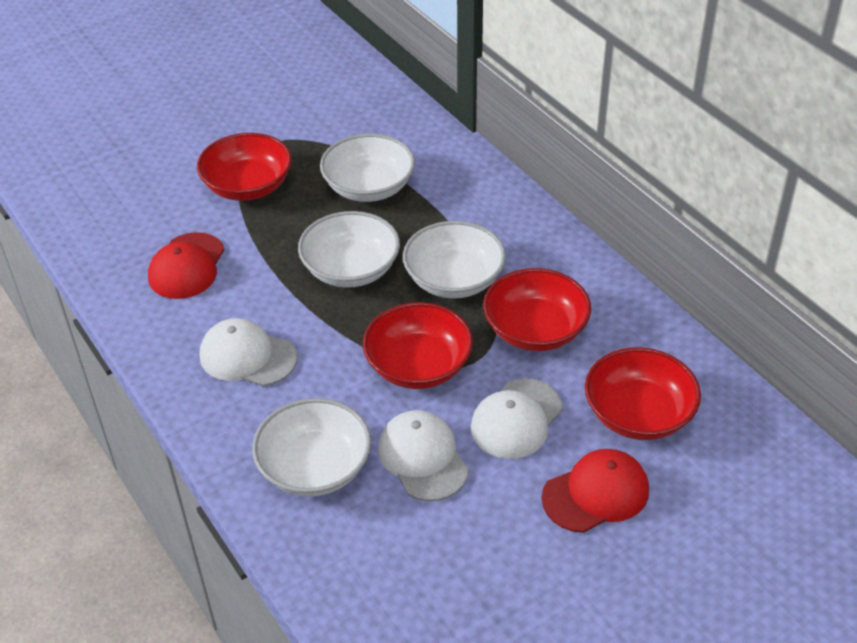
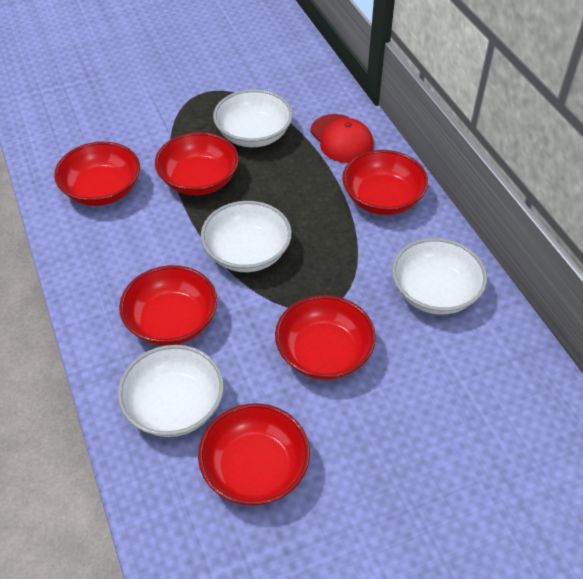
red bowl: 4 -> 6
red cap: 2 -> 1
white cap: 3 -> 0

